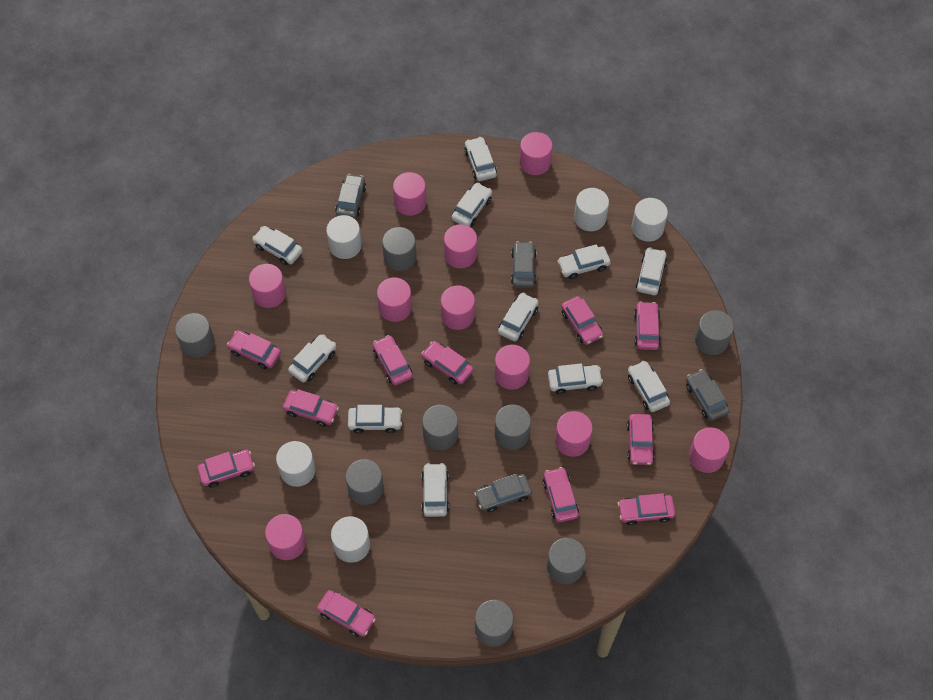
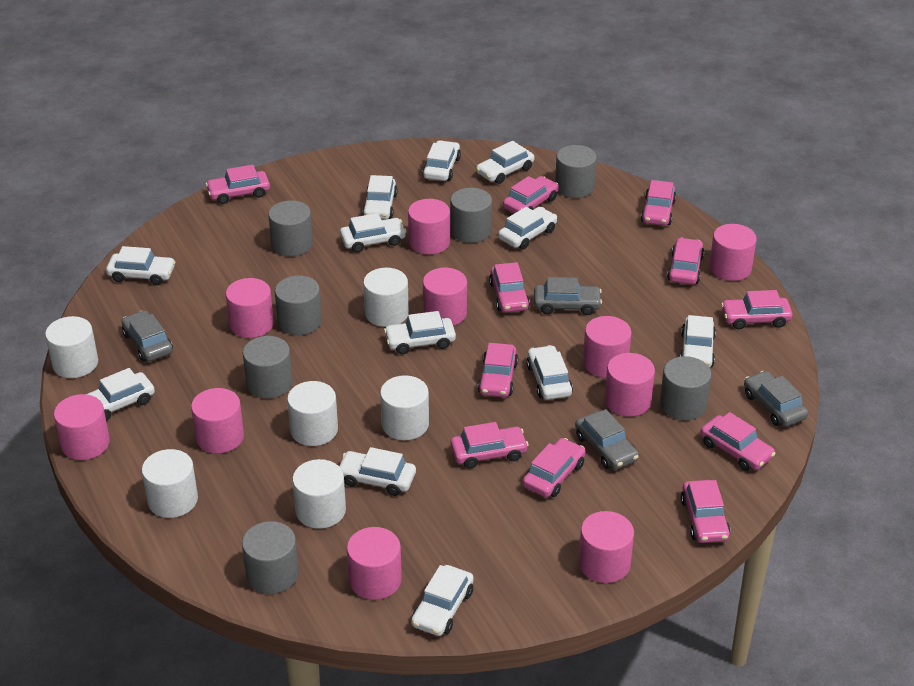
grey cylinder: 8 -> 7
white car: 11 -> 12
white cylinder: 5 -> 6

